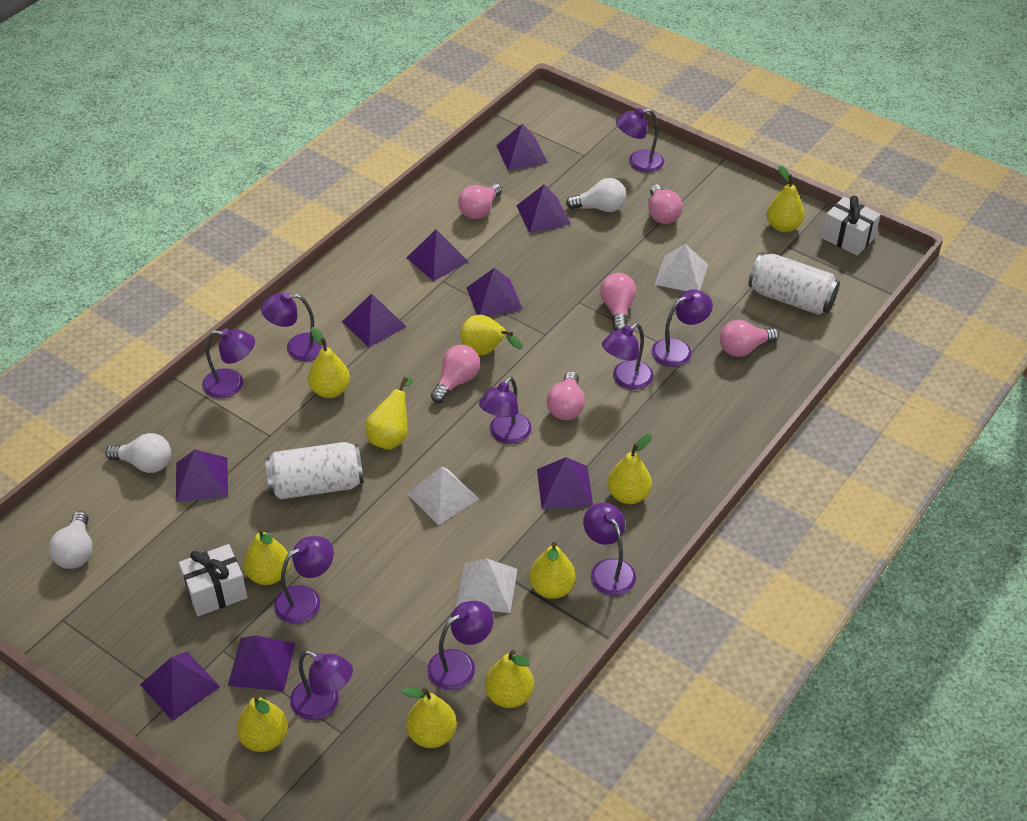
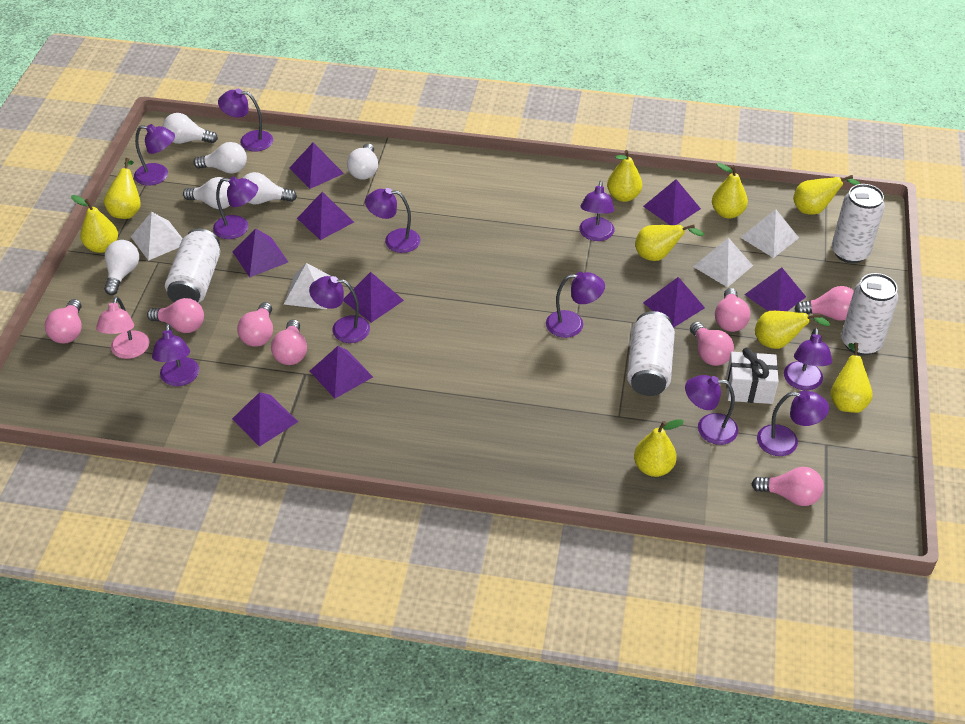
pink lamp: 0 -> 1
pink light bulb: 6 -> 8
purple lamp: 10 -> 11
white can: 2 -> 4
white gift: 2 -> 1
white light bulb: 3 -> 6
white pyramid: 3 -> 4
yellow pear: 10 -> 9

